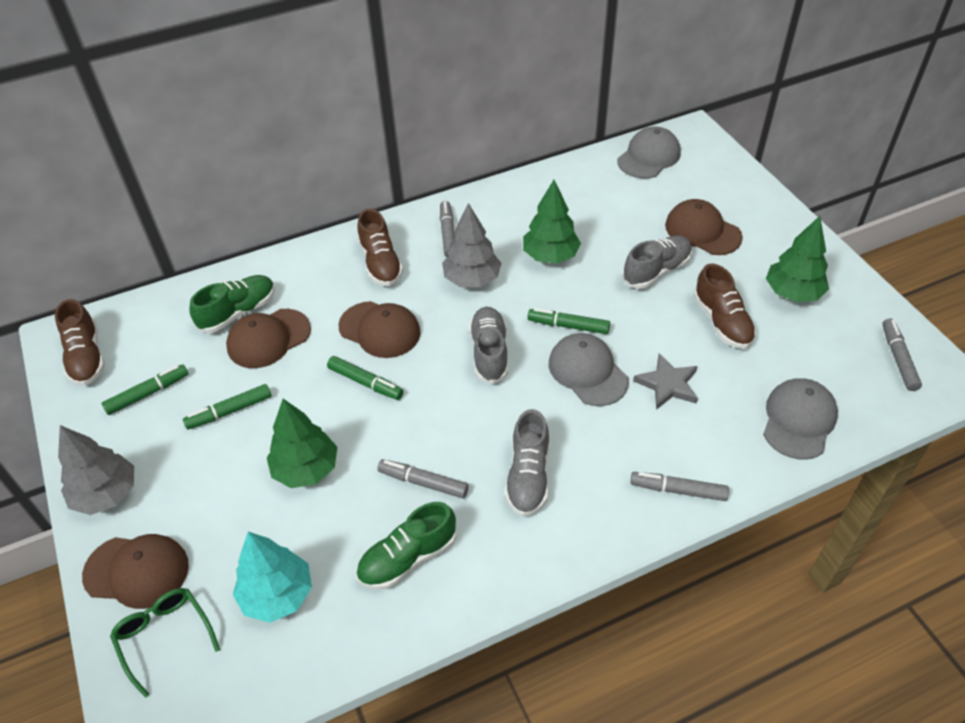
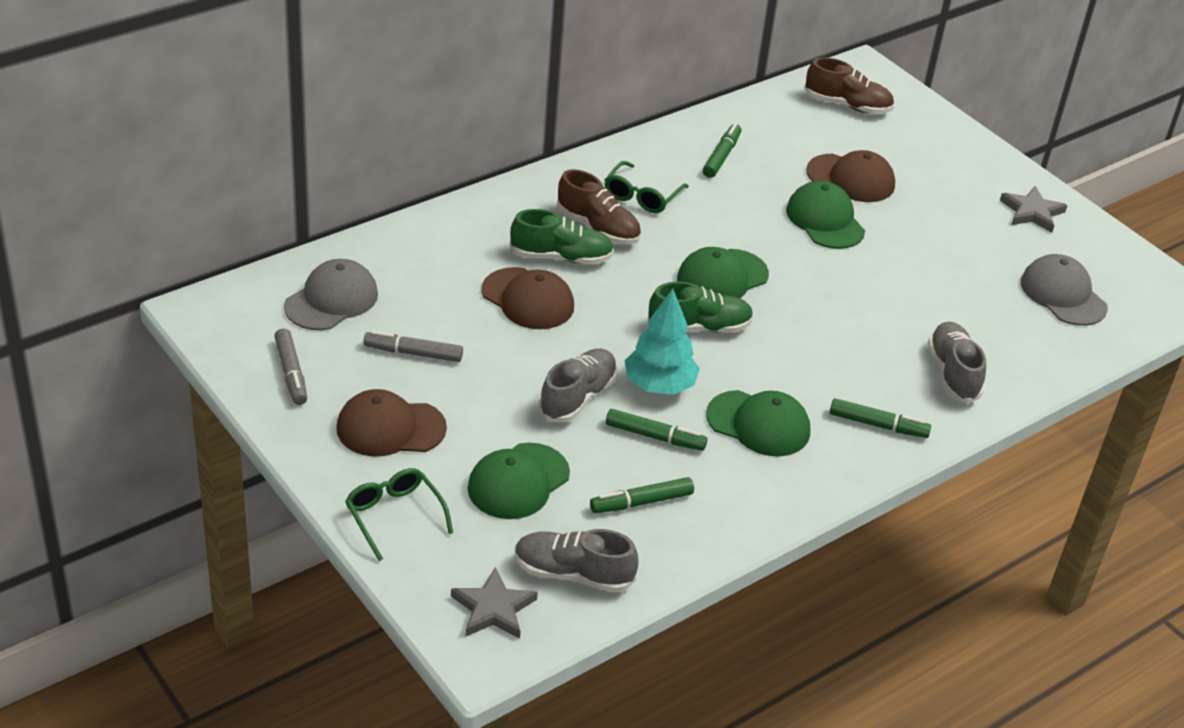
brown cap: 4 -> 3
brown shoe: 3 -> 2
green cap: 0 -> 4
green glasses: 1 -> 2
green tree: 3 -> 0
grey cap: 3 -> 2
grey marker: 4 -> 2
grey star: 1 -> 2
grey tree: 2 -> 0

